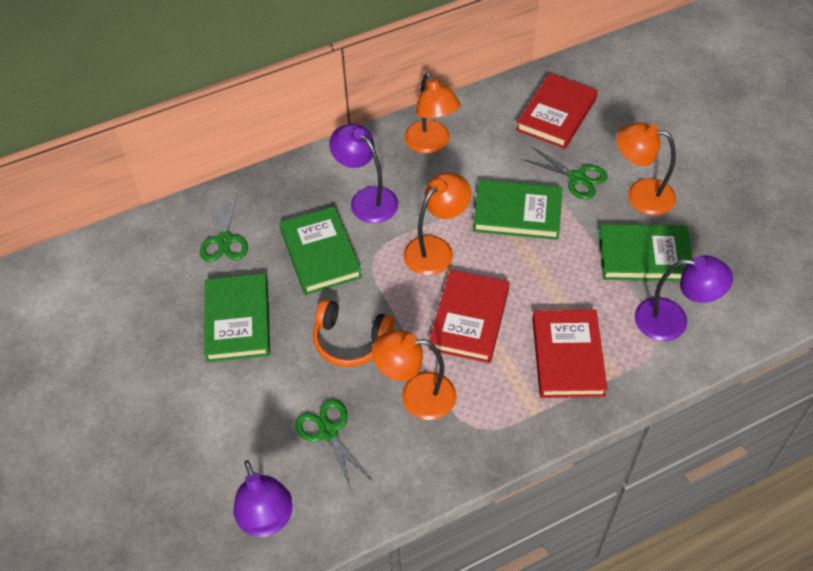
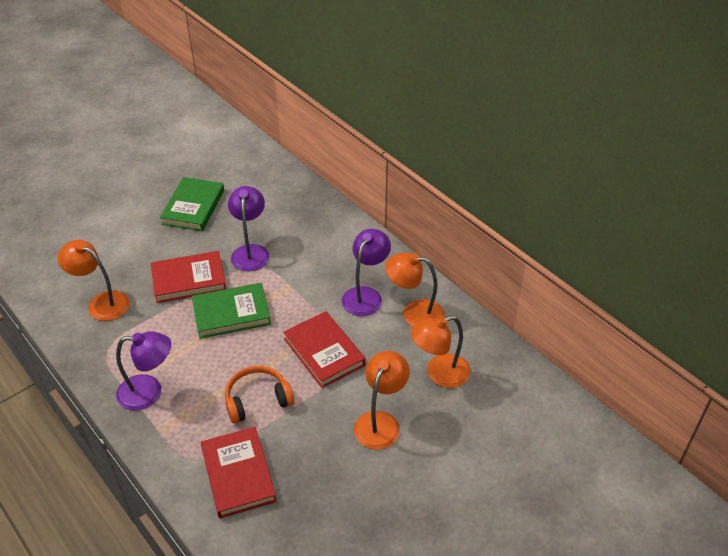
green book: 4 -> 2
green scissors: 3 -> 0

